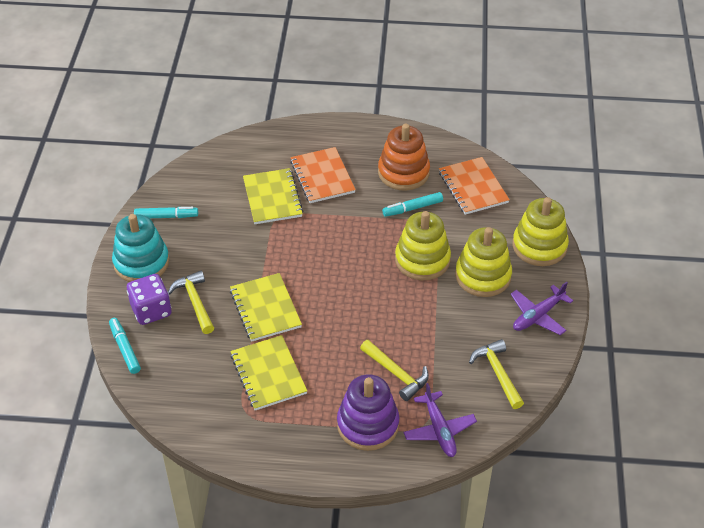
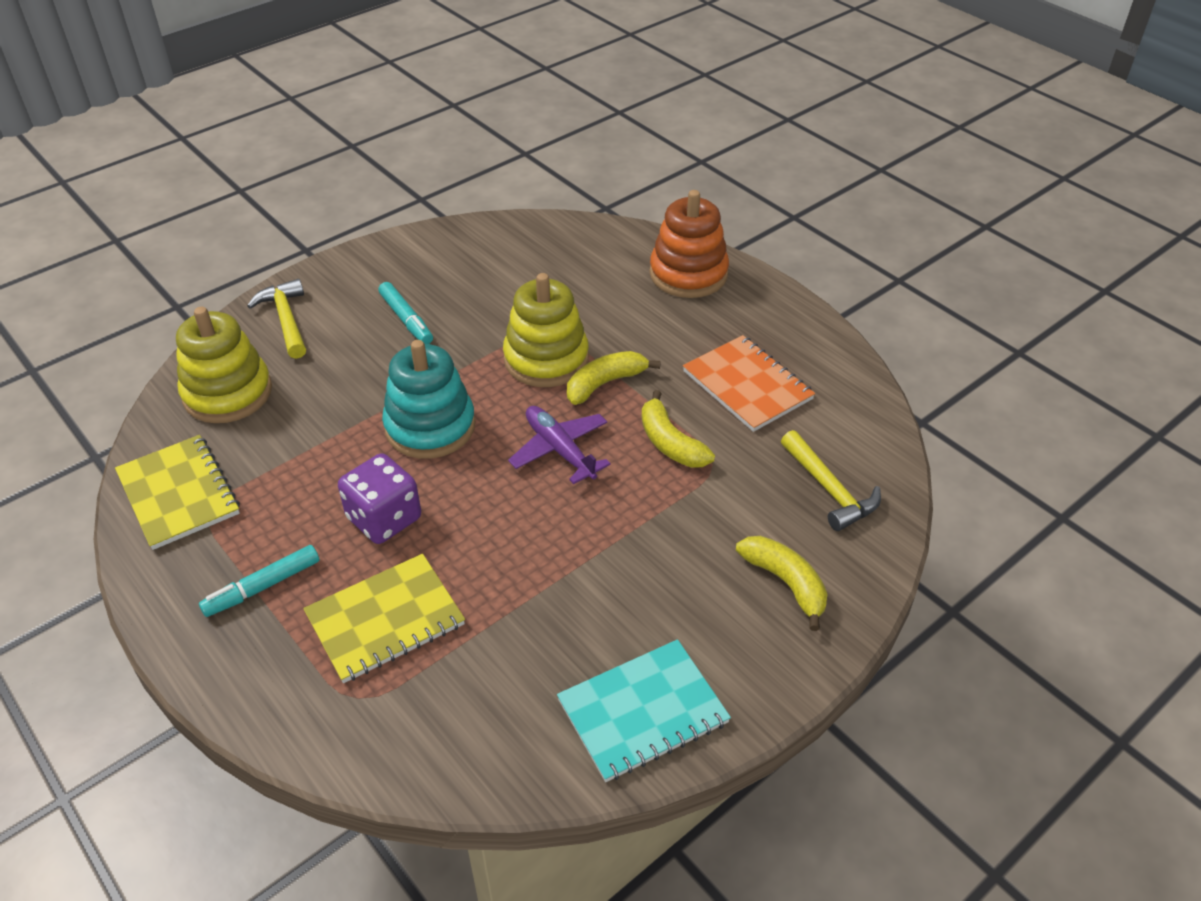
orange notebook: 2 -> 1
purple plane: 2 -> 1
purple stacking toy: 1 -> 0
turquoise marker: 3 -> 2
turquoise notebook: 0 -> 1
yellow banana: 0 -> 3
yellow hammer: 3 -> 2
yellow notebook: 3 -> 2
yellow stacking toy: 3 -> 2

